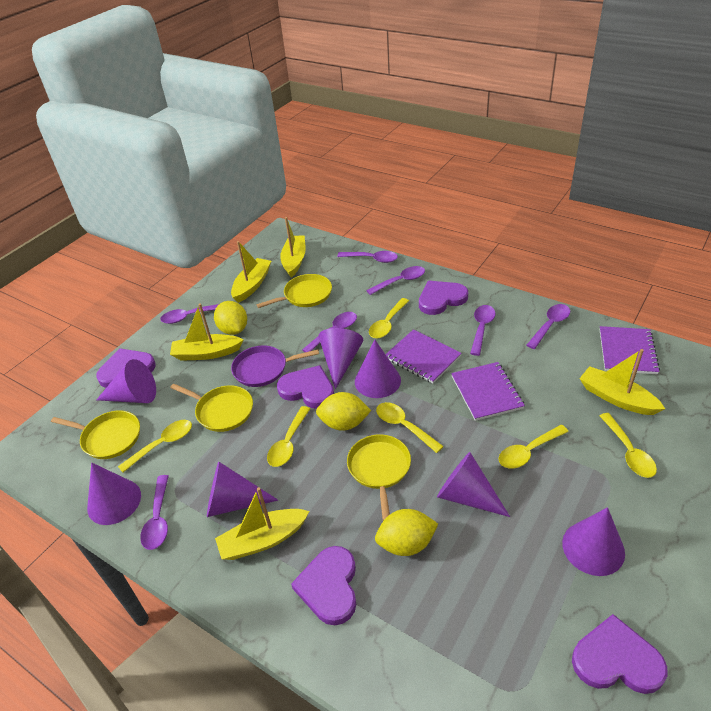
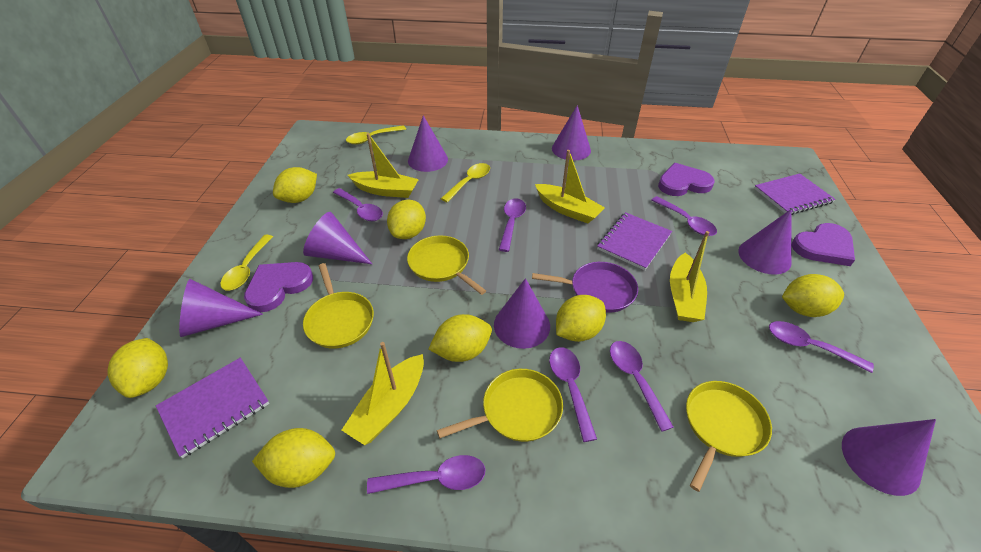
purple heart: 5 -> 3
yellow boat: 5 -> 4
yellow lemon: 3 -> 7
yellow spoon: 6 -> 3

